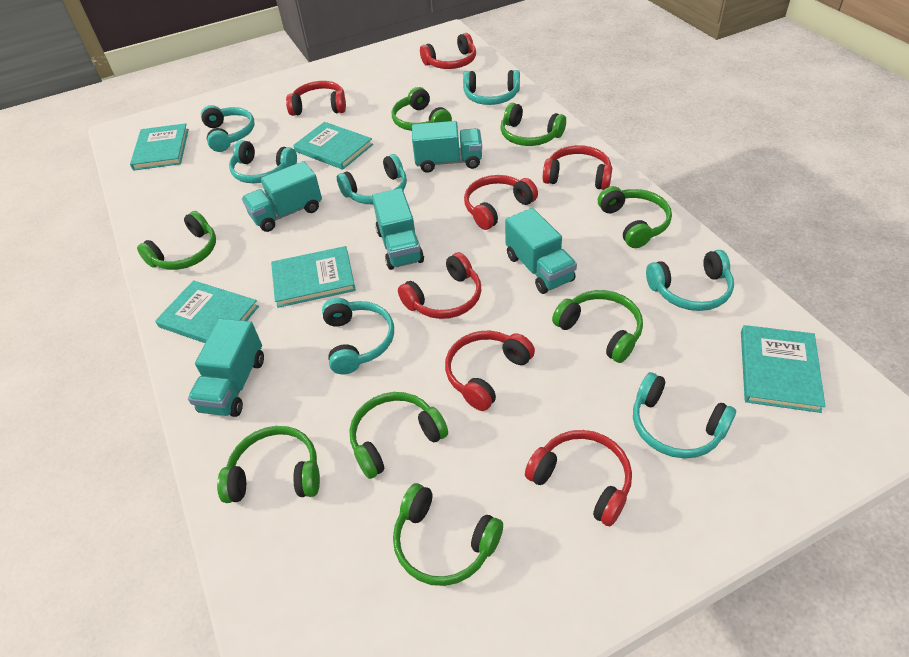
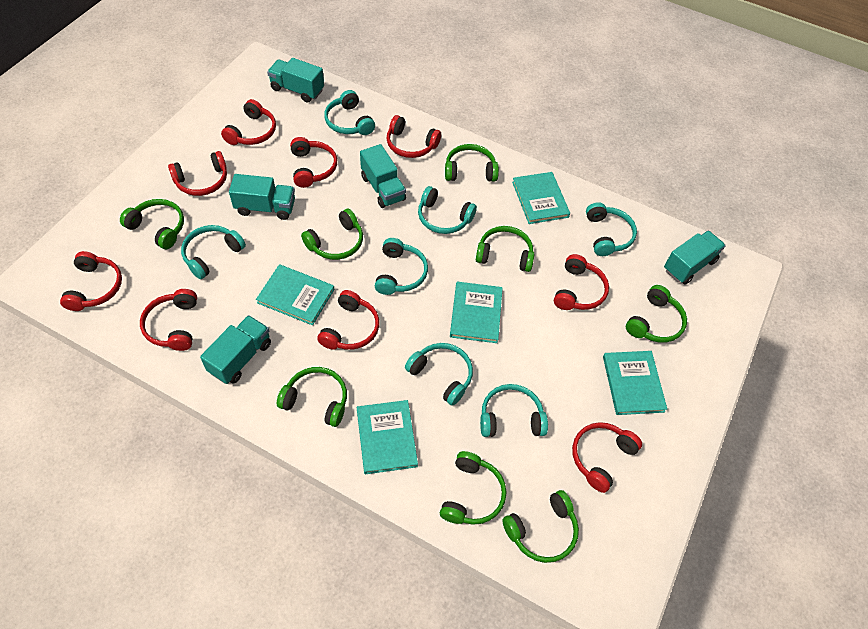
red headphones: 7 -> 9

